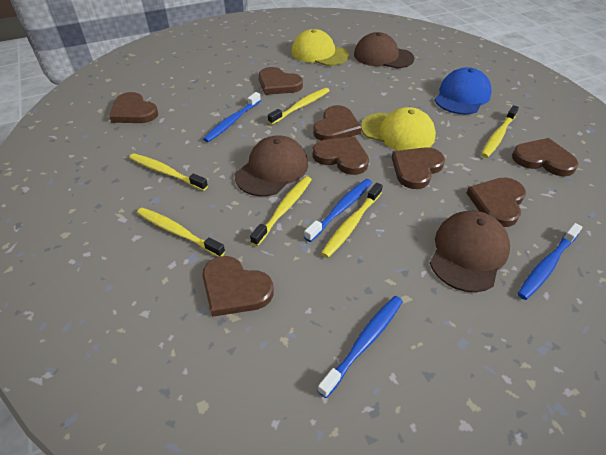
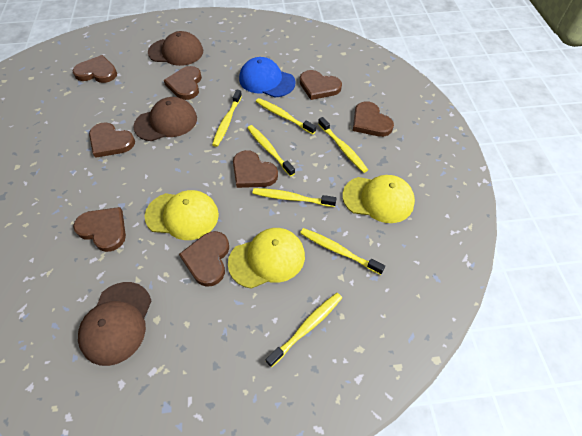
blue toothbrush: 4 -> 0
yellow cap: 2 -> 3
yellow toothbrush: 6 -> 7

